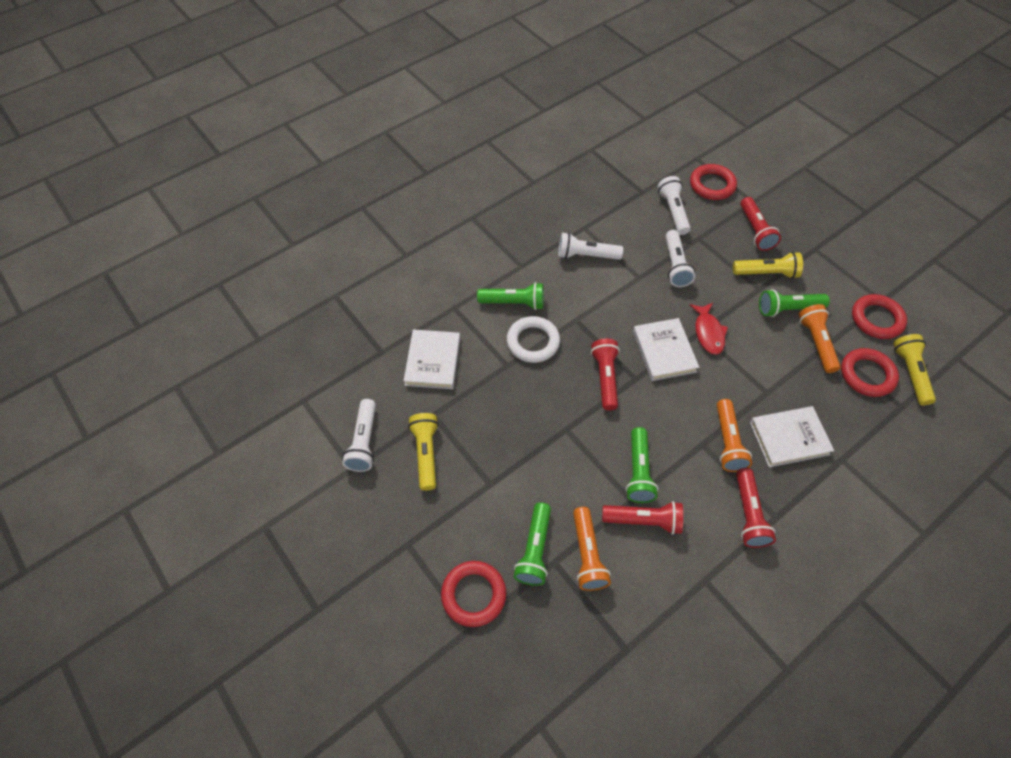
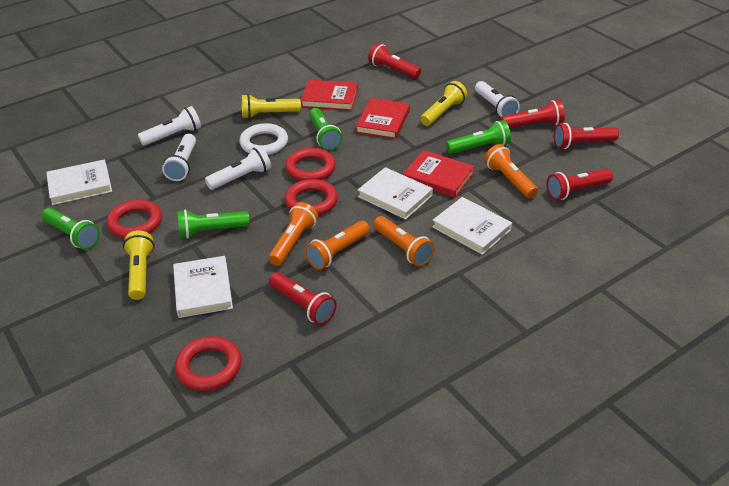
orange flashlight: 3 -> 4
red book: 0 -> 3
red fish: 1 -> 0
red flashlight: 4 -> 5
white book: 3 -> 4

